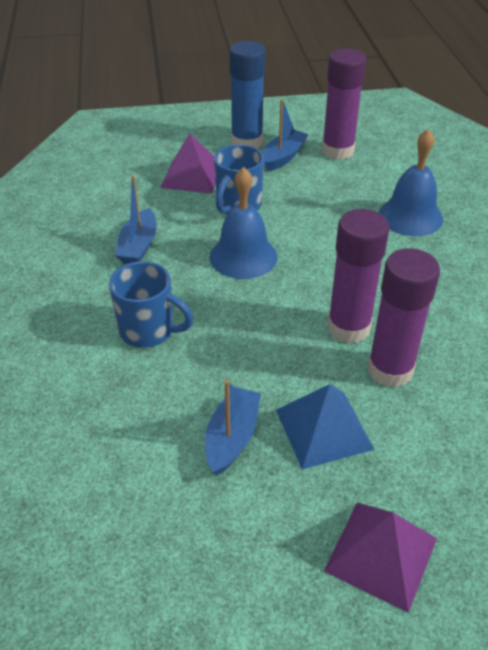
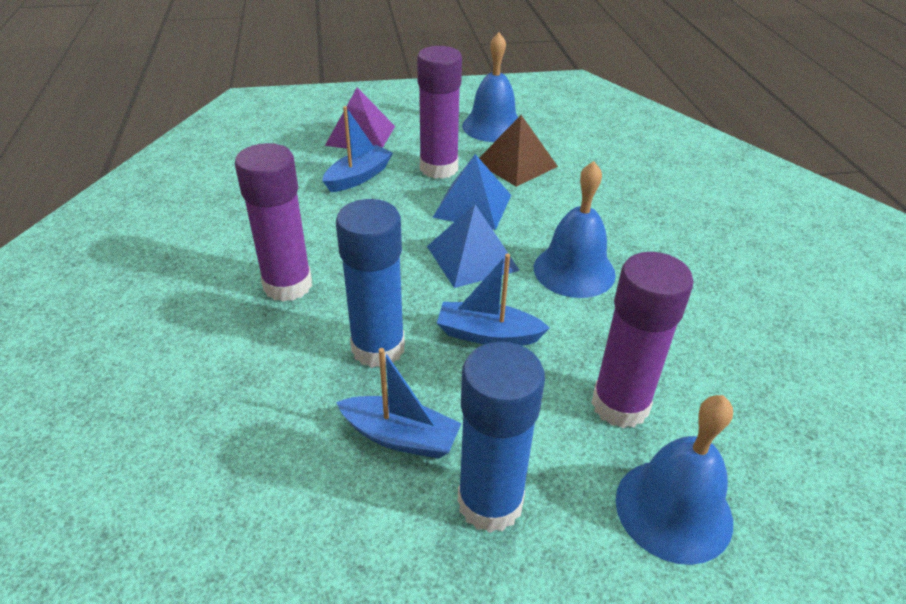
blue bell: 2 -> 3
blue glue stick: 1 -> 2
blue mug: 2 -> 0
blue pyramid: 1 -> 2
brown pyramid: 0 -> 1
purple pyramid: 2 -> 1

